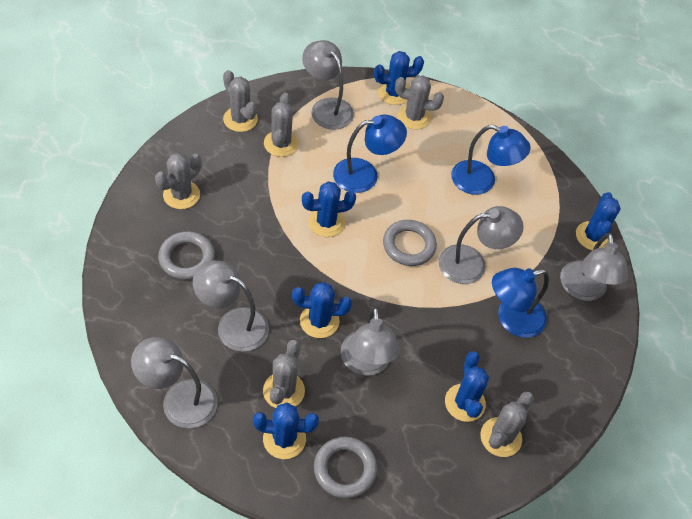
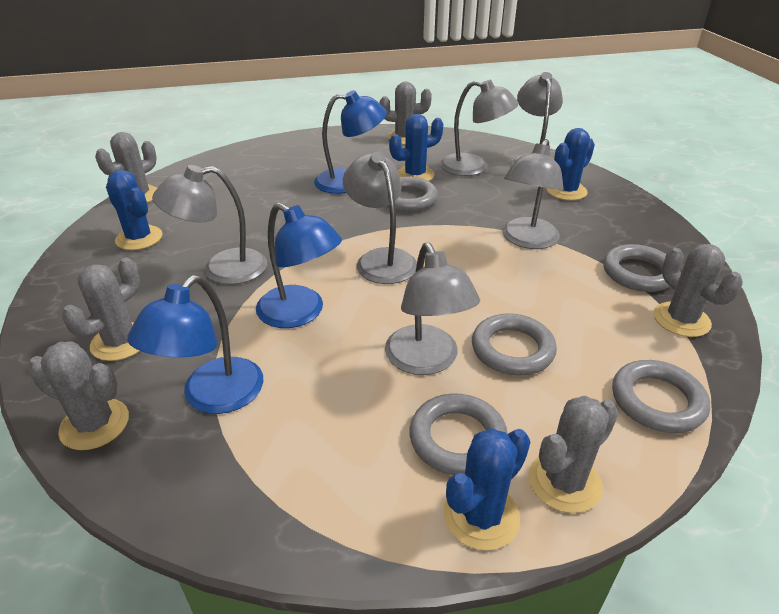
blue cactus: 6 -> 4
grey ring: 3 -> 5

